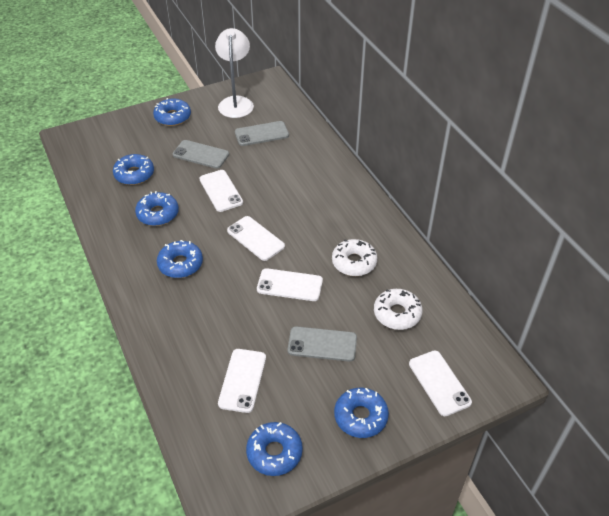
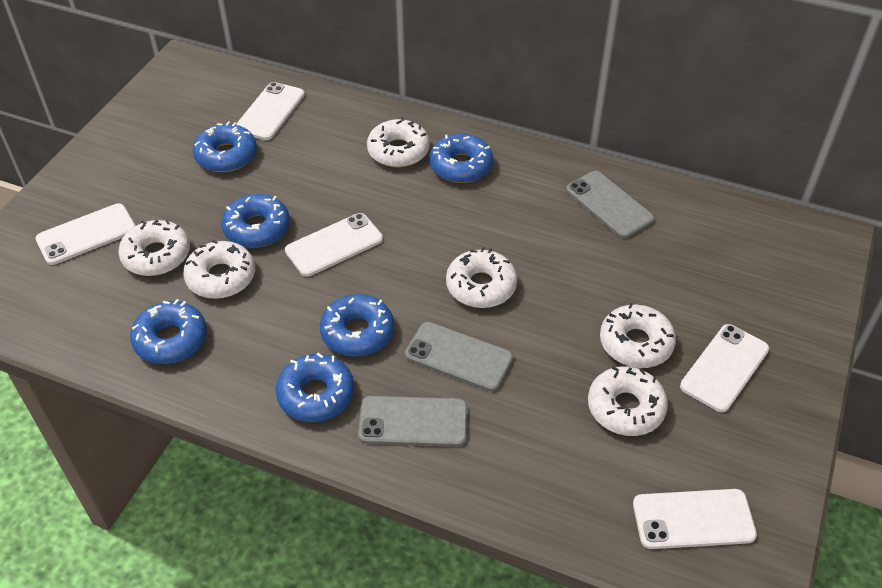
white donut: 2 -> 6
white lamp: 1 -> 0

